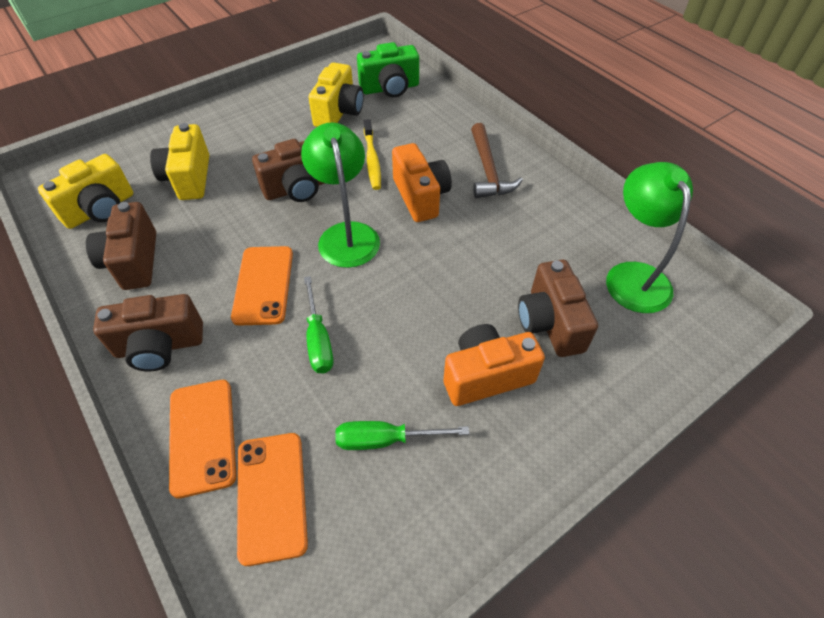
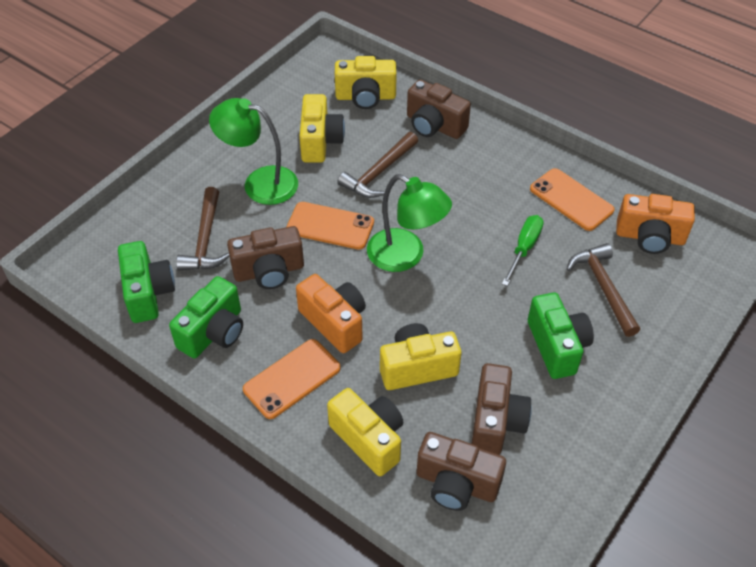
brown hammer: 1 -> 3
green camera: 1 -> 3
green screwdriver: 2 -> 1
yellow camera: 3 -> 4
yellow toothbrush: 1 -> 0

